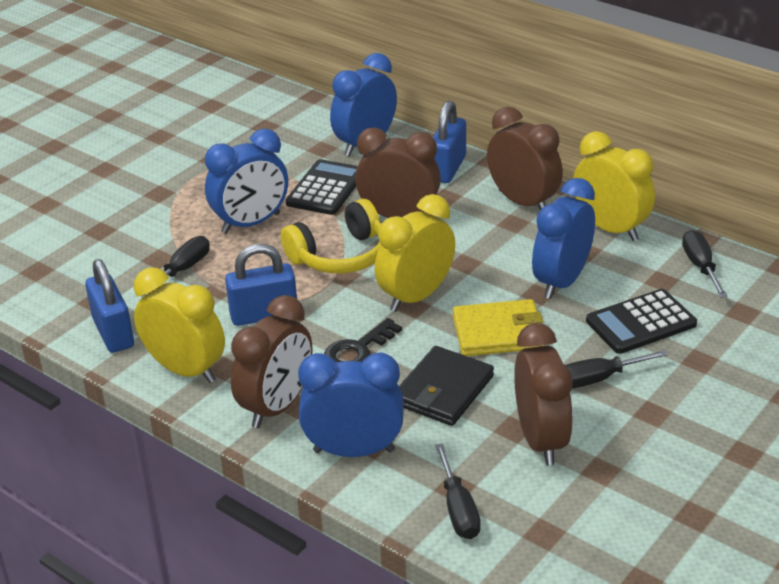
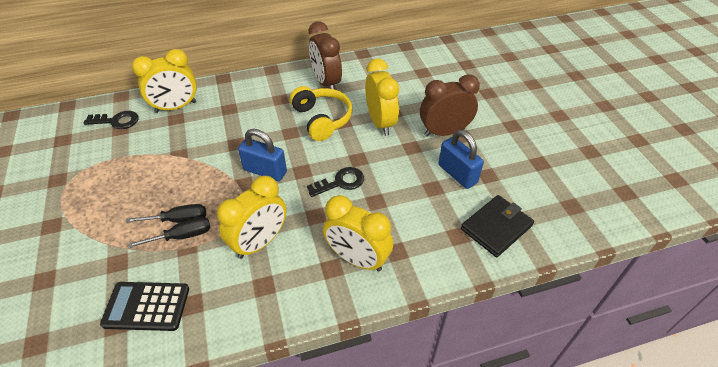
black calculator: 2 -> 1
black key: 1 -> 2
black screwdriver: 4 -> 2
blue clock: 4 -> 0
blue padlock: 3 -> 2
brown clock: 4 -> 2
yellow clock: 3 -> 4
yellow wallet: 1 -> 0

